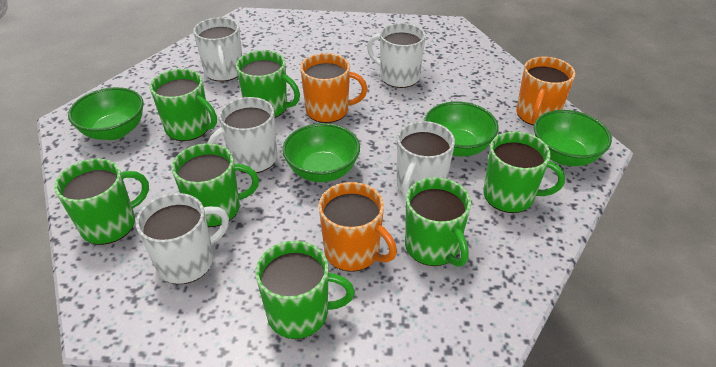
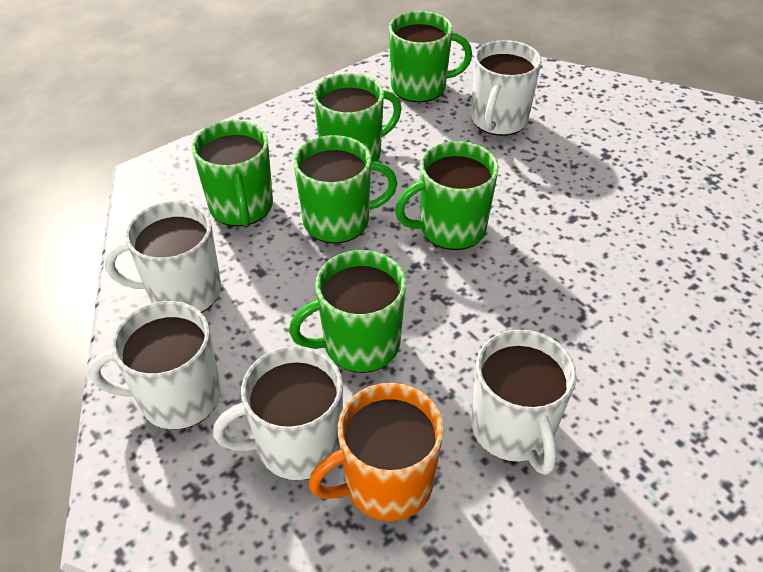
green bowl: 4 -> 0
green mug: 7 -> 6
orange mug: 3 -> 1

